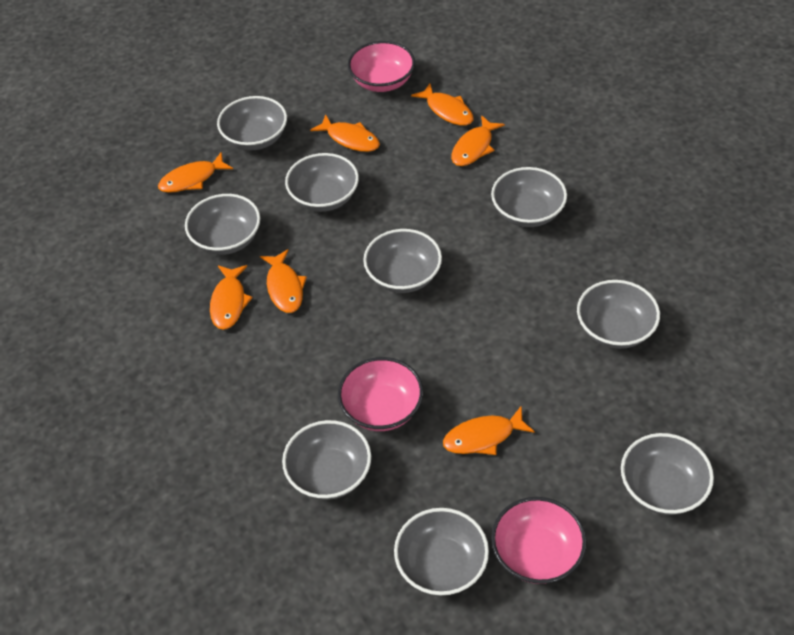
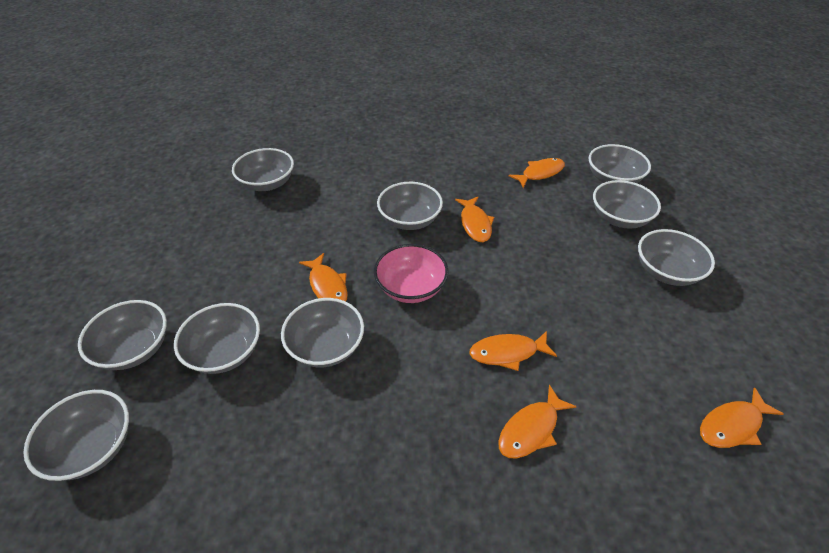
orange fish: 7 -> 6
pink bowl: 3 -> 1

